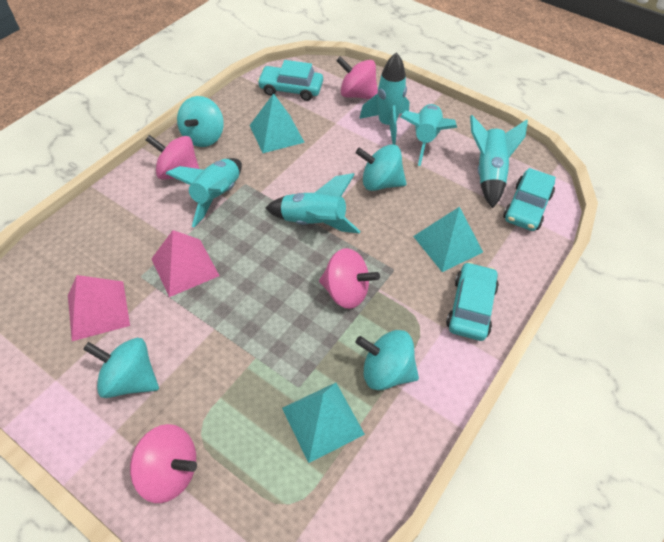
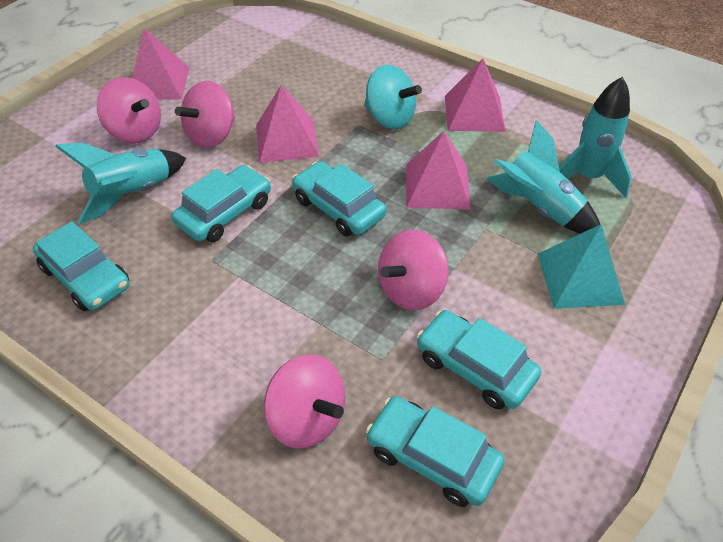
pink pyramid: 2 -> 4
turquoise car: 3 -> 5
turquoise pyramid: 3 -> 1
turquoise rocket: 5 -> 3
turquoise spinning top: 4 -> 1

